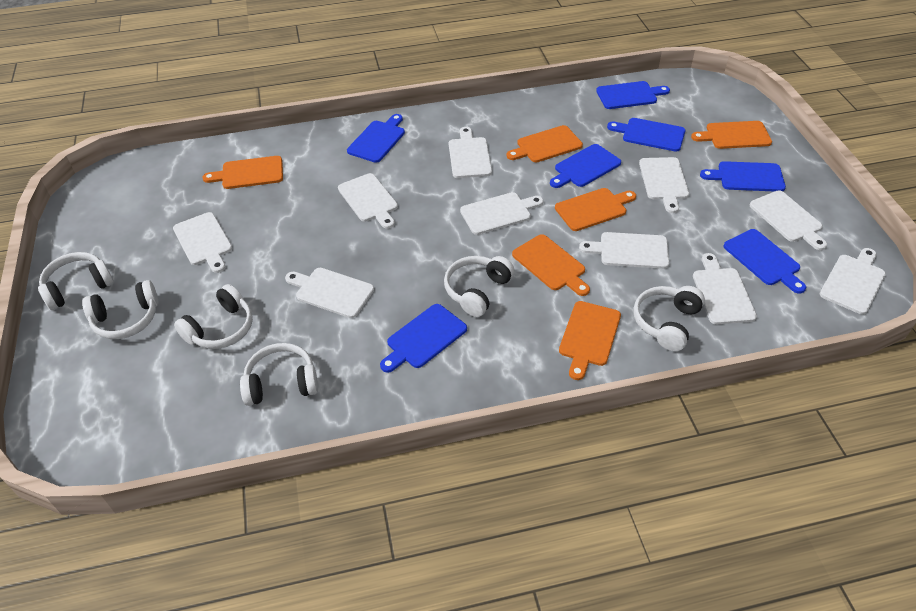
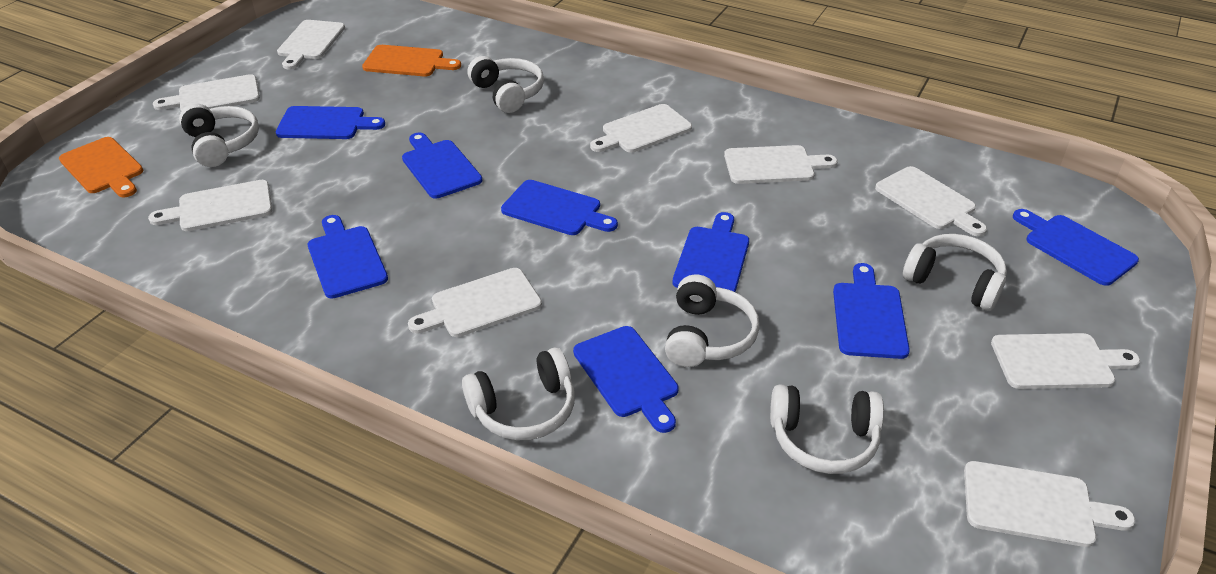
blue cutting board: 7 -> 8
orange cutting board: 6 -> 2
white cutting board: 10 -> 9

